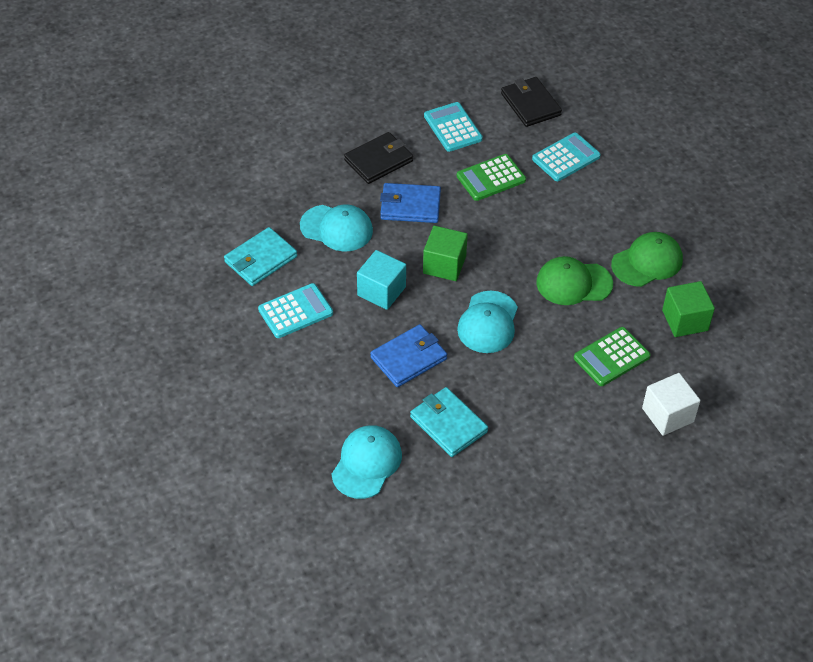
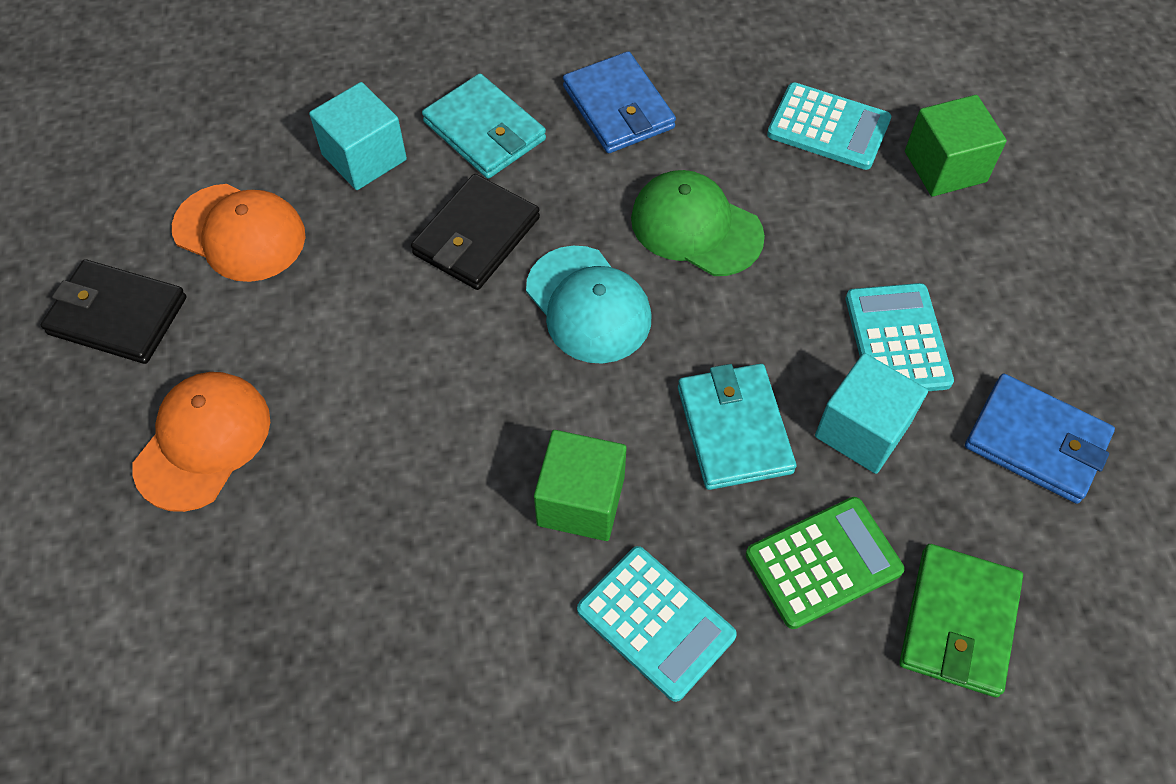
green calculator: 2 -> 1
green cap: 2 -> 1
green wallet: 0 -> 1
orange cap: 0 -> 2
turquoise cap: 3 -> 1
turquoise cube: 1 -> 2
white cube: 1 -> 0

